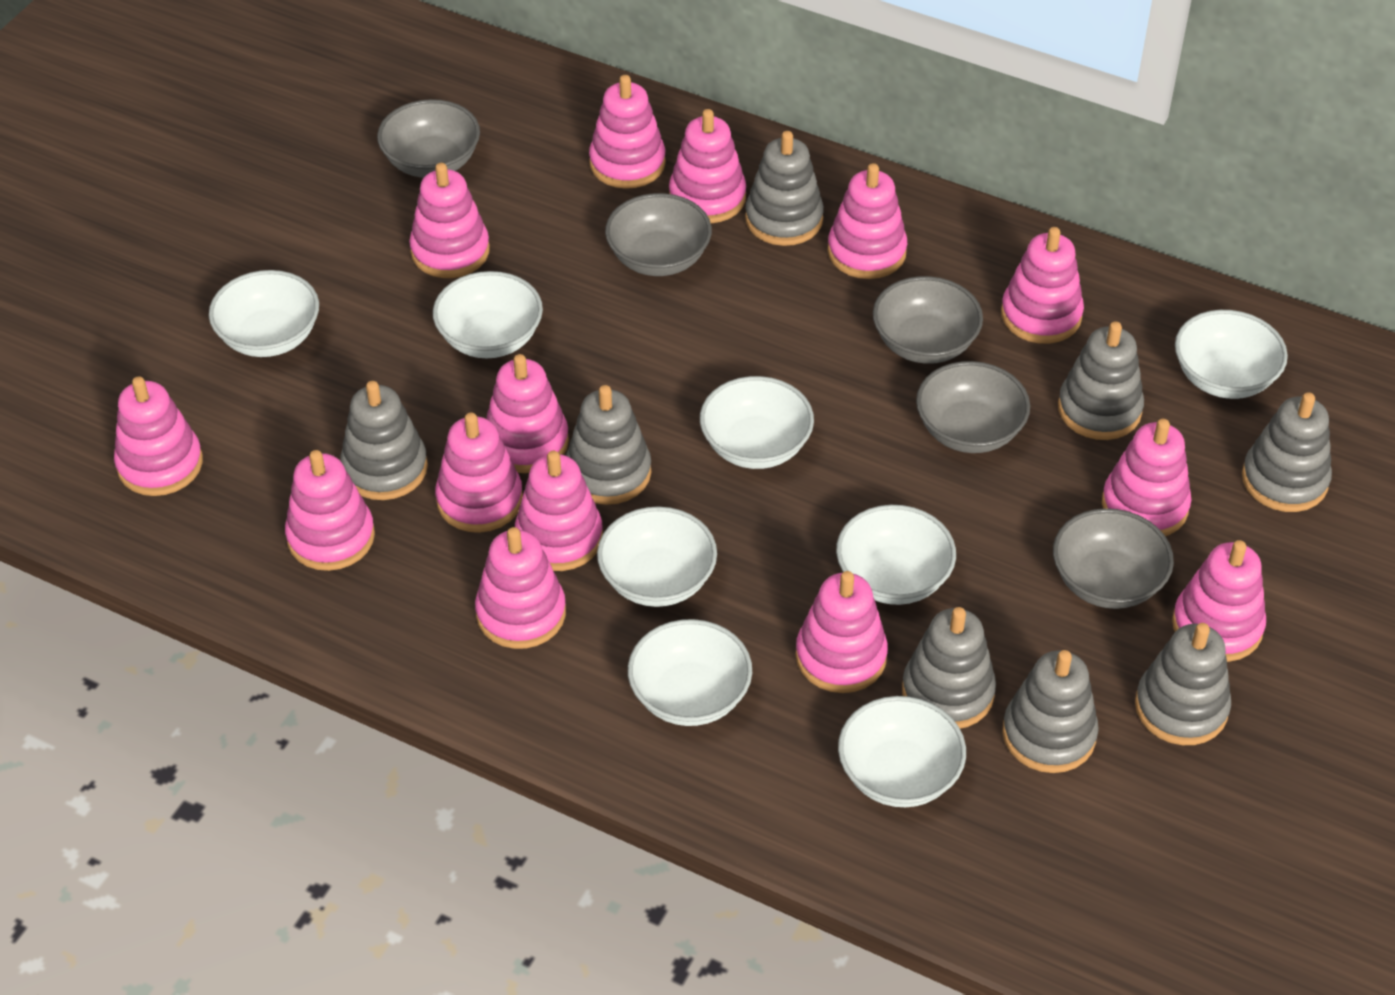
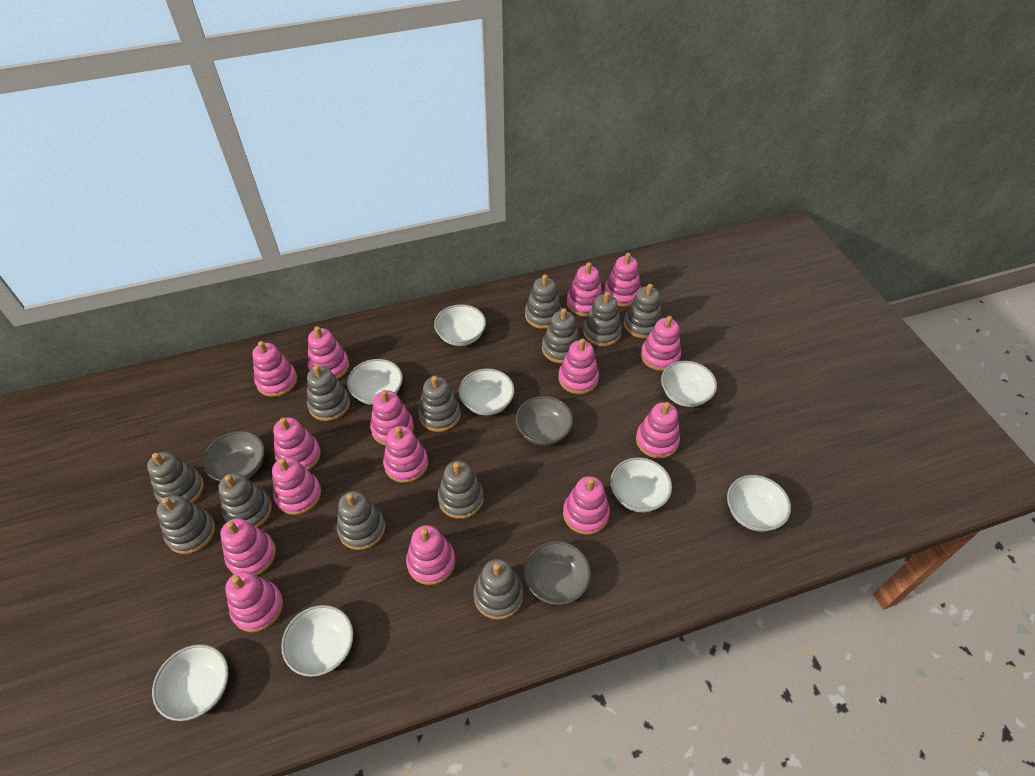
grey bowl: 5 -> 3
grey stacking toy: 8 -> 12
pink stacking toy: 14 -> 15

